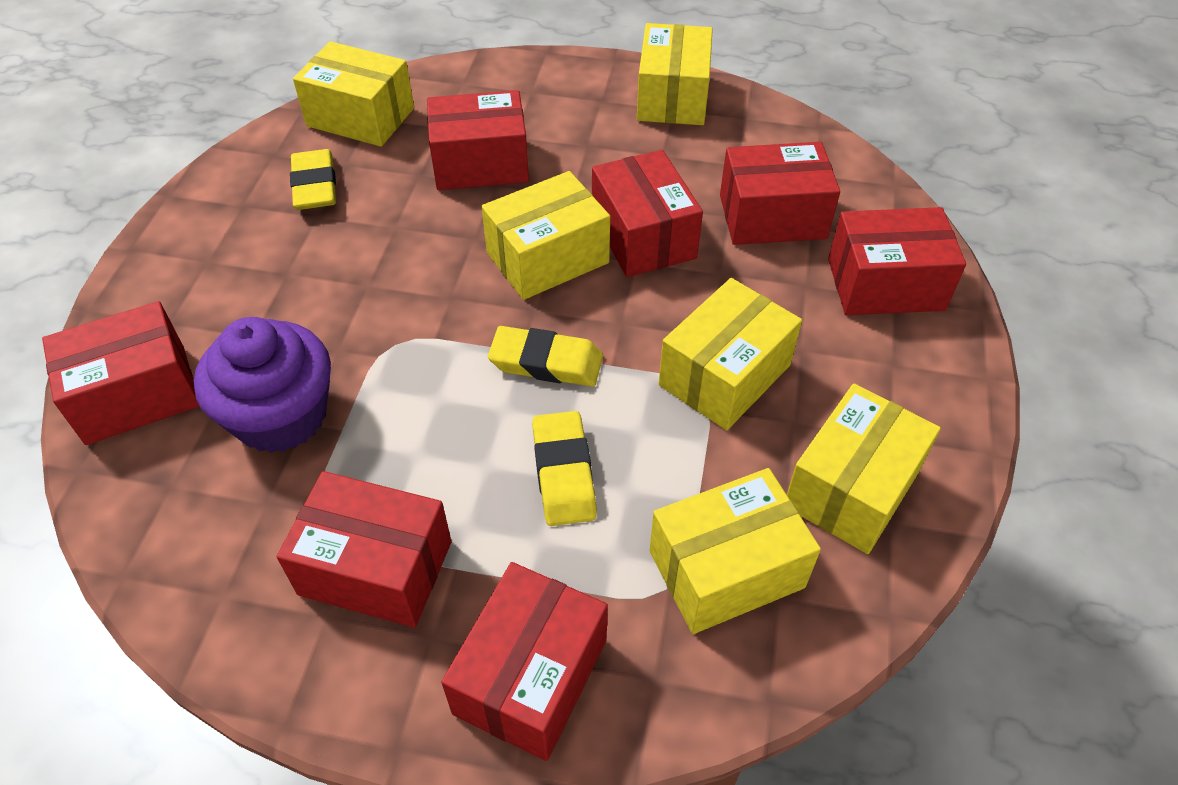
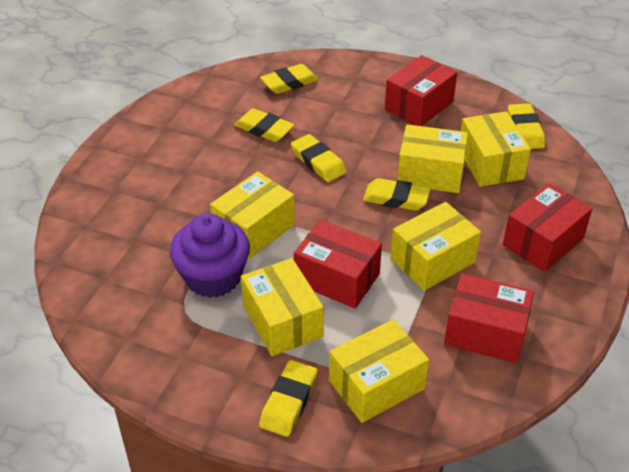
red box: 7 -> 4
yellow eraser: 3 -> 6

